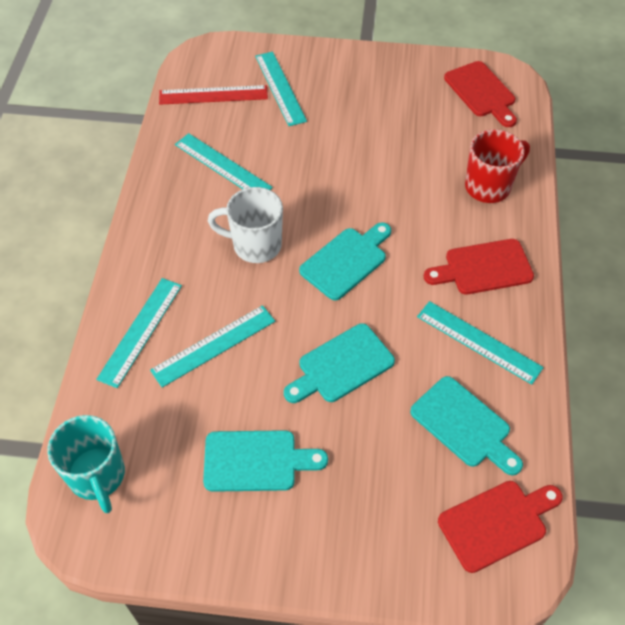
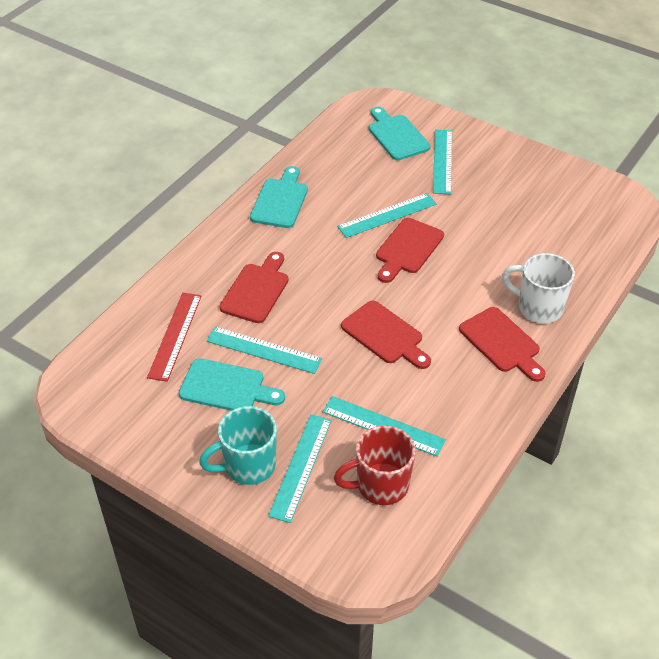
red cutting board: 3 -> 4
turquoise cutting board: 4 -> 3

